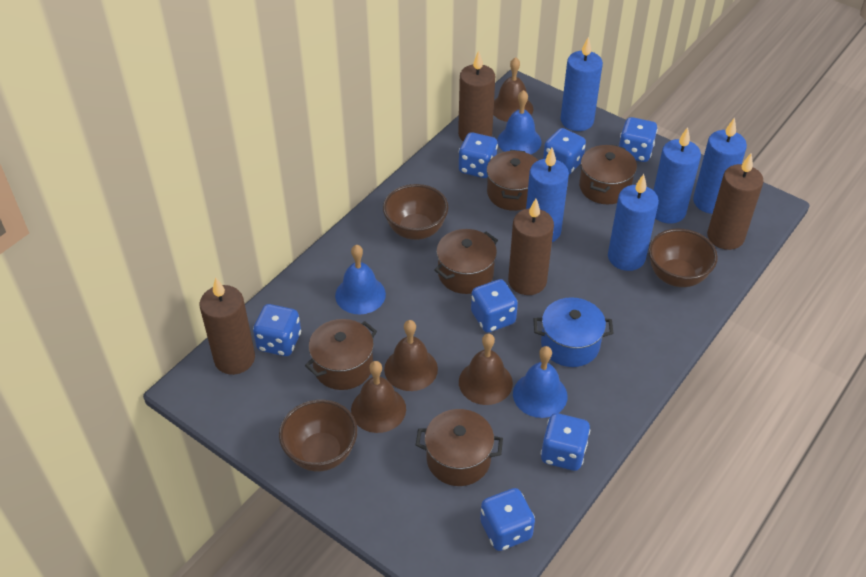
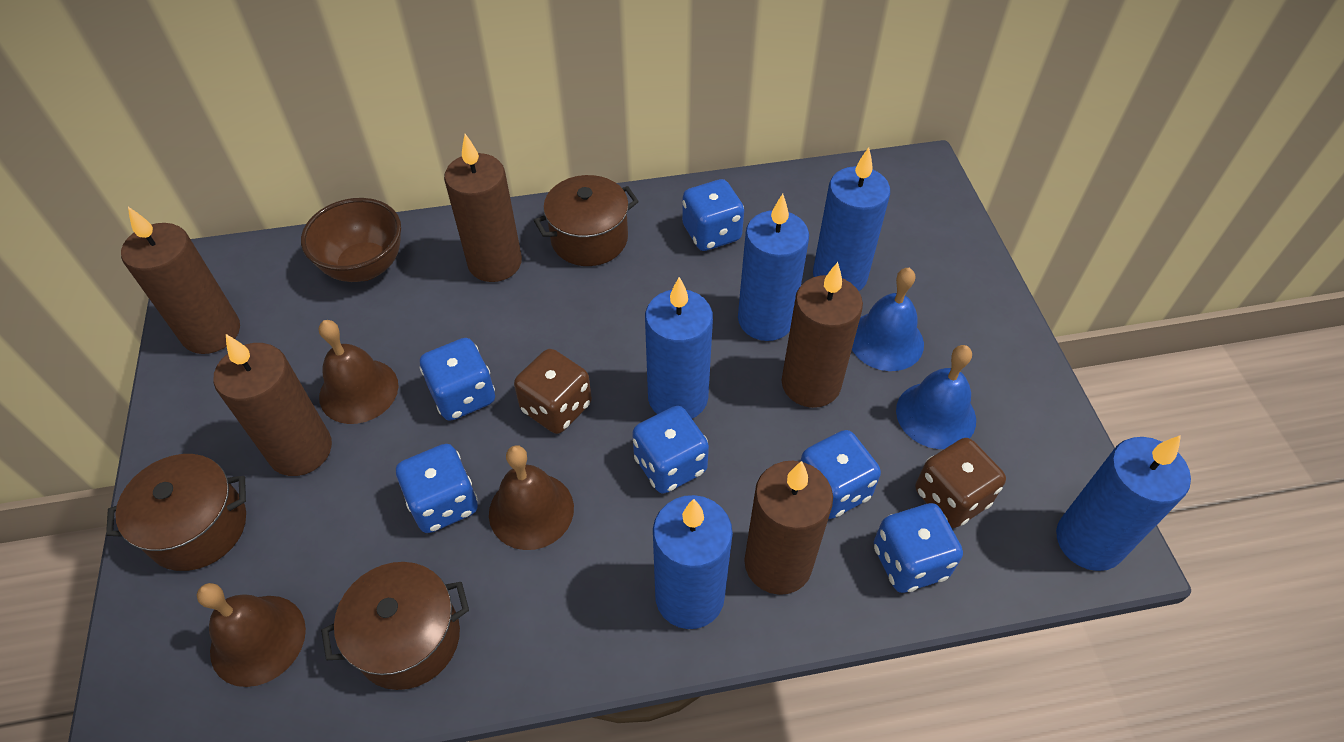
blue bell: 3 -> 2
blue dice: 7 -> 6
blue pot: 1 -> 0
brown bell: 4 -> 3
brown bowl: 3 -> 1
brown candle: 4 -> 5
brown dice: 0 -> 2
brown pot: 5 -> 3

